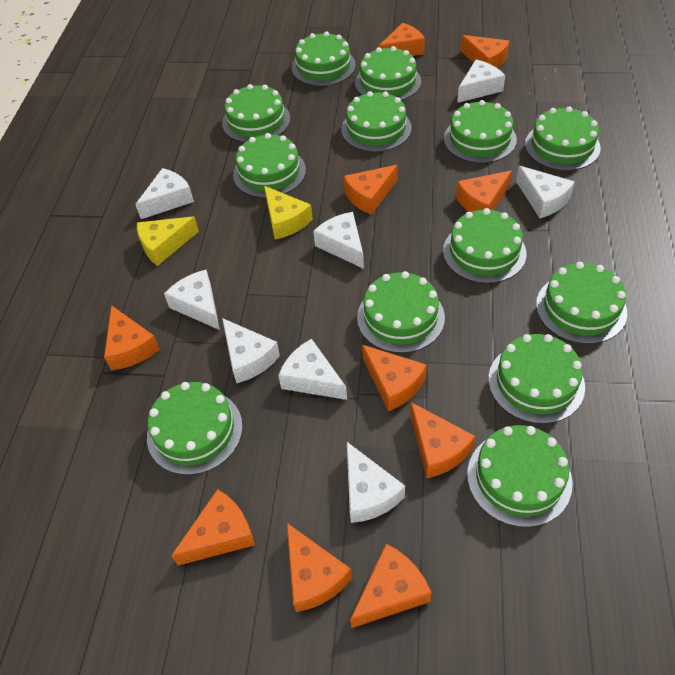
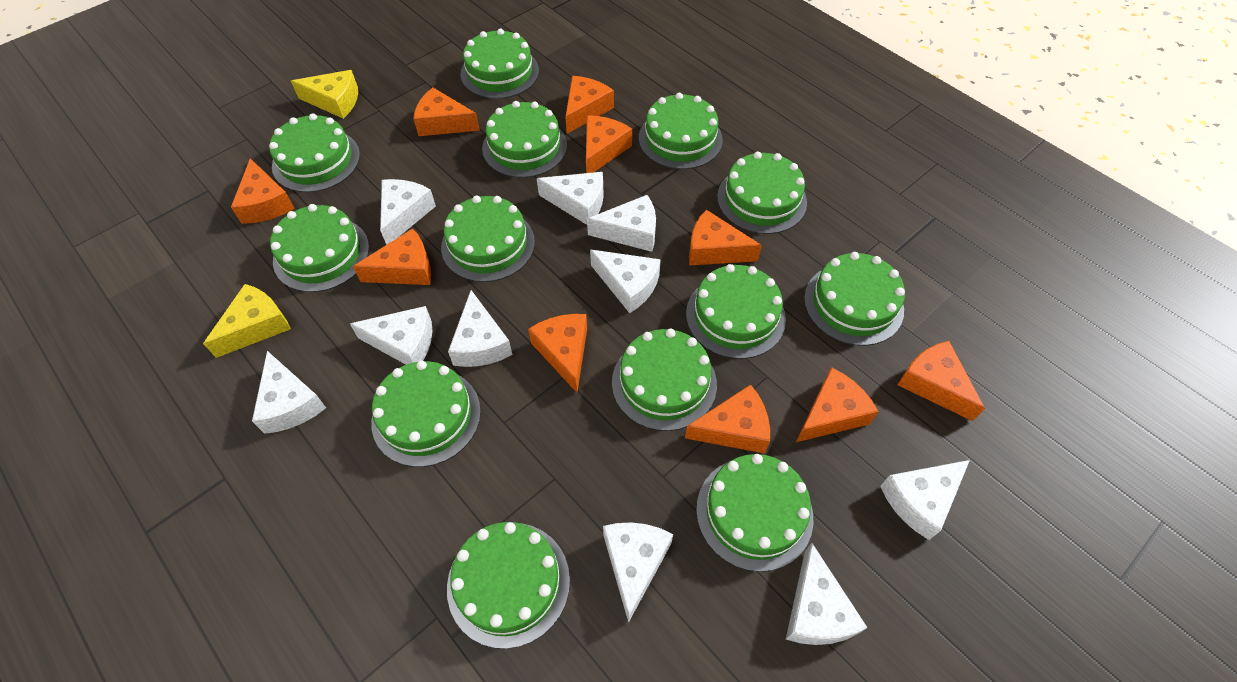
white cheese: 8 -> 10

